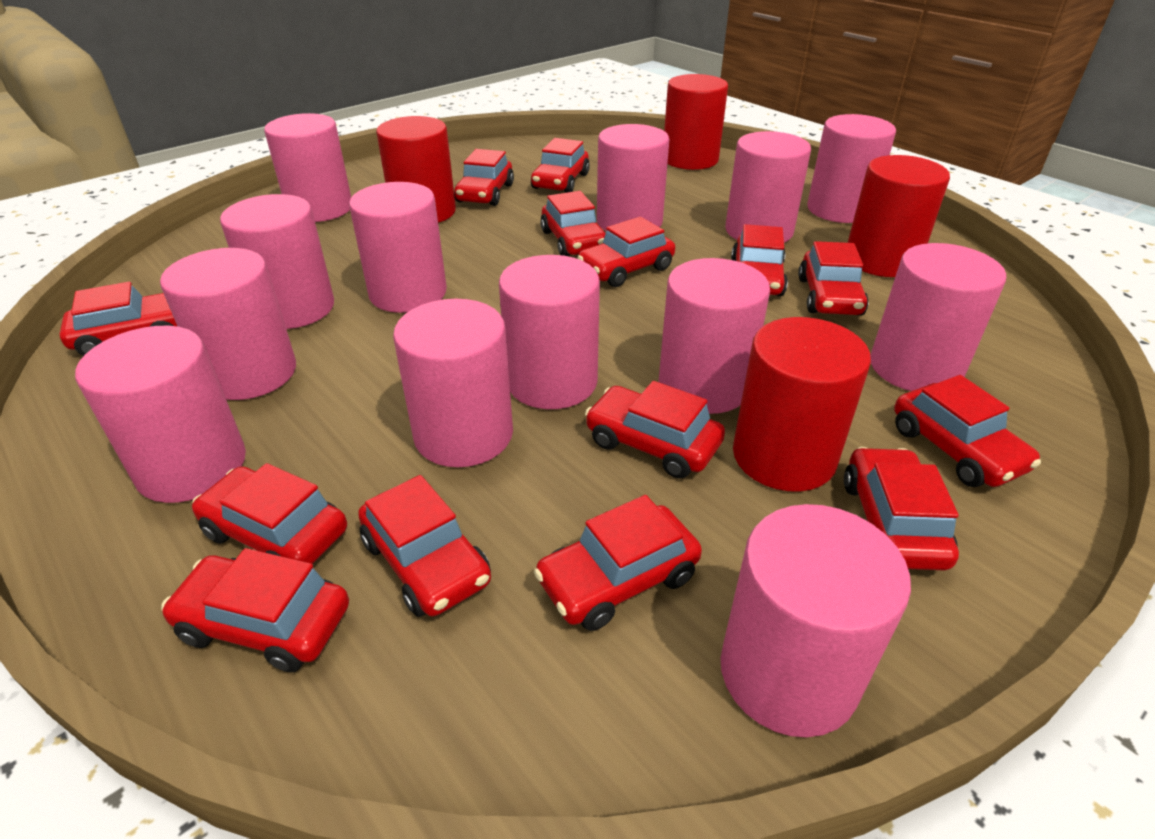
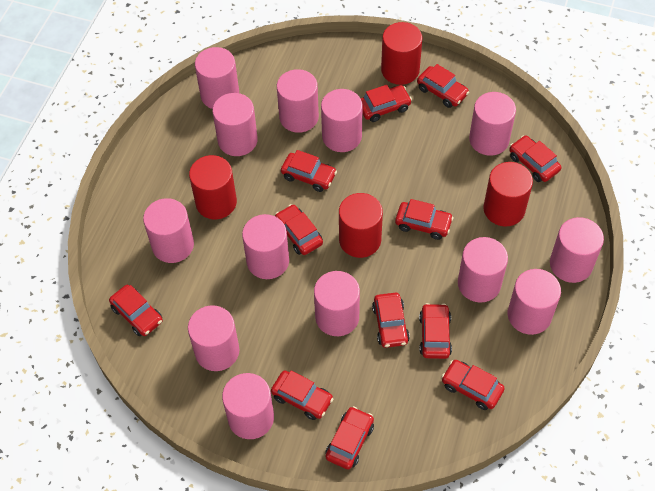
red car: 14 -> 12

